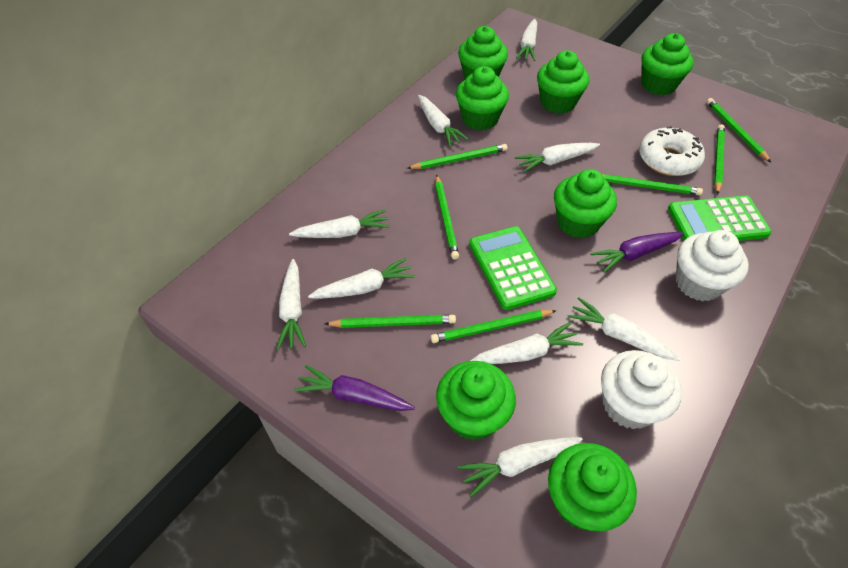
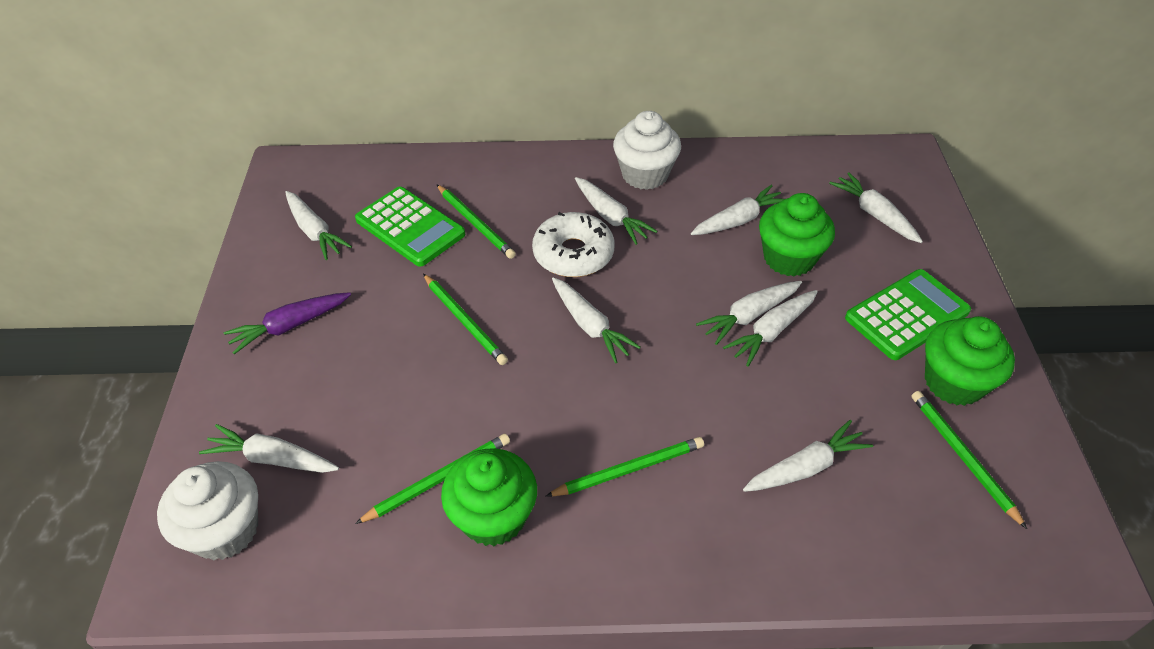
green cupcake: 7 -> 3
green pencil: 7 -> 5
purple carrot: 2 -> 1

